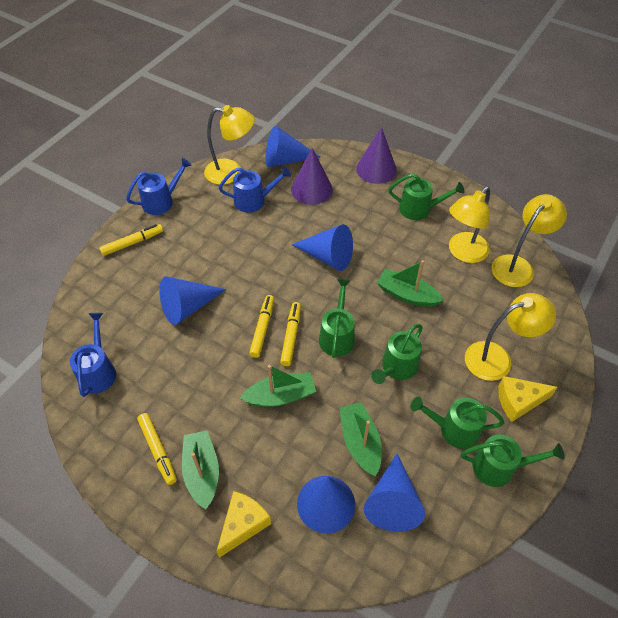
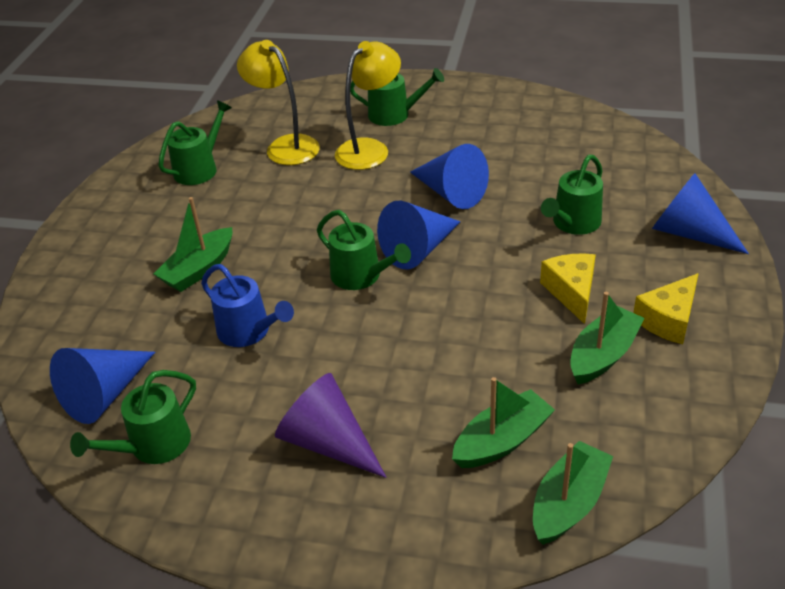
blue cone: 5 -> 4
blue watering can: 3 -> 1
purple cone: 2 -> 1
yellow lamp: 4 -> 2
yellow marker: 4 -> 0

